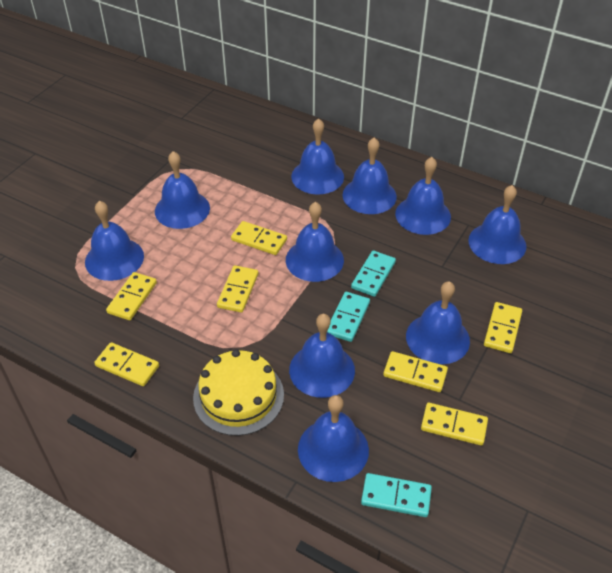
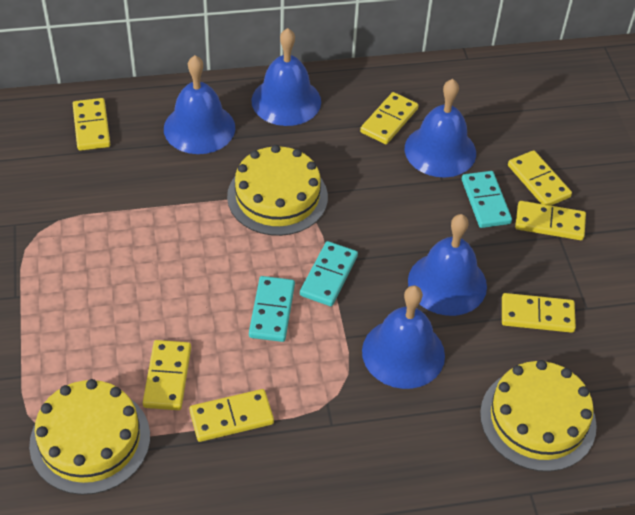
blue bell: 10 -> 5
yellow cake: 1 -> 3

